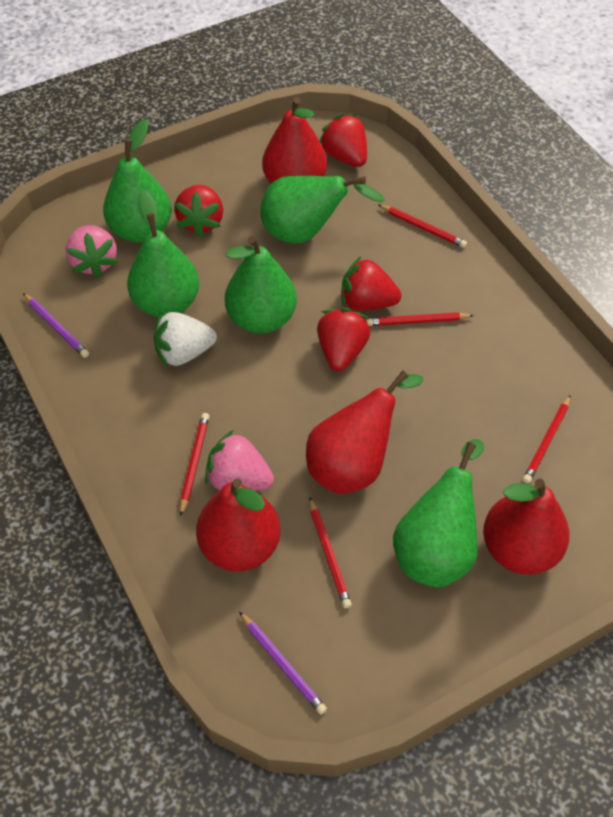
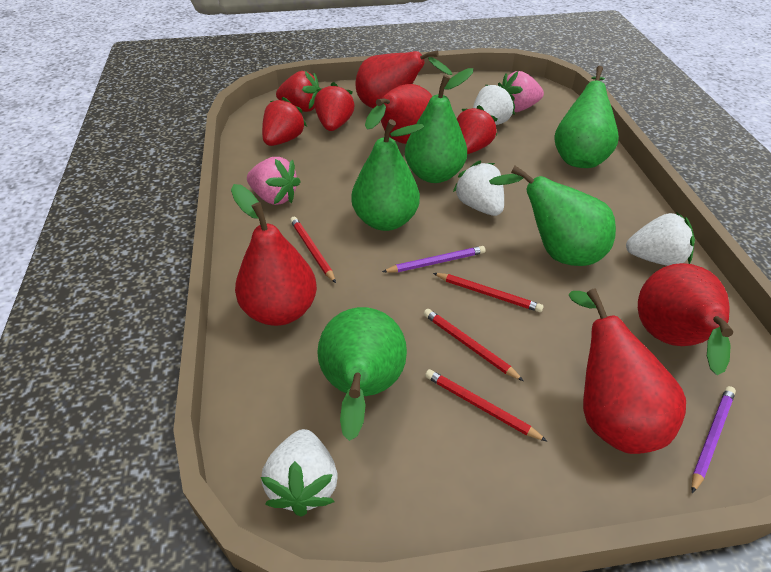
red pear: 4 -> 5
red pencil: 5 -> 4
white strawberry: 1 -> 4

